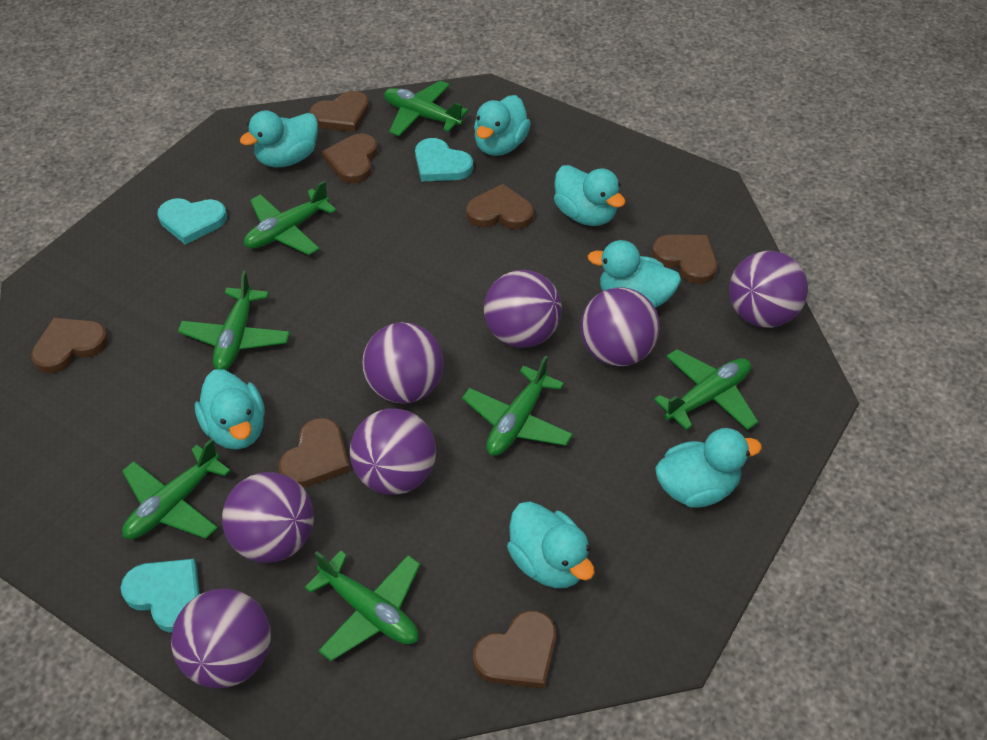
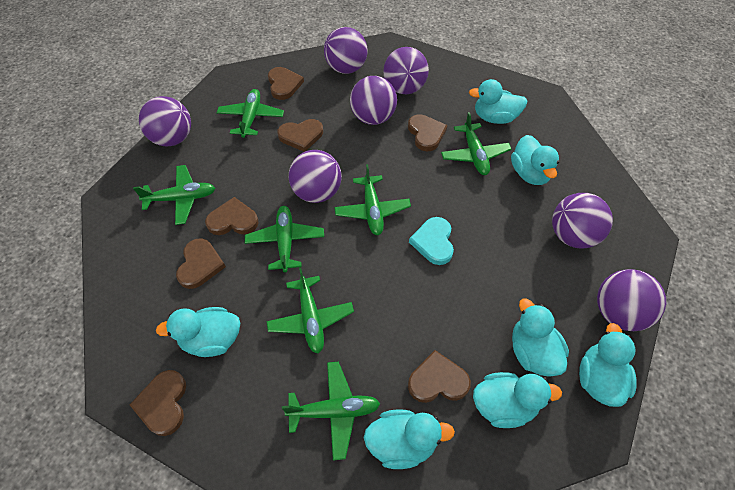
turquoise heart: 3 -> 1

